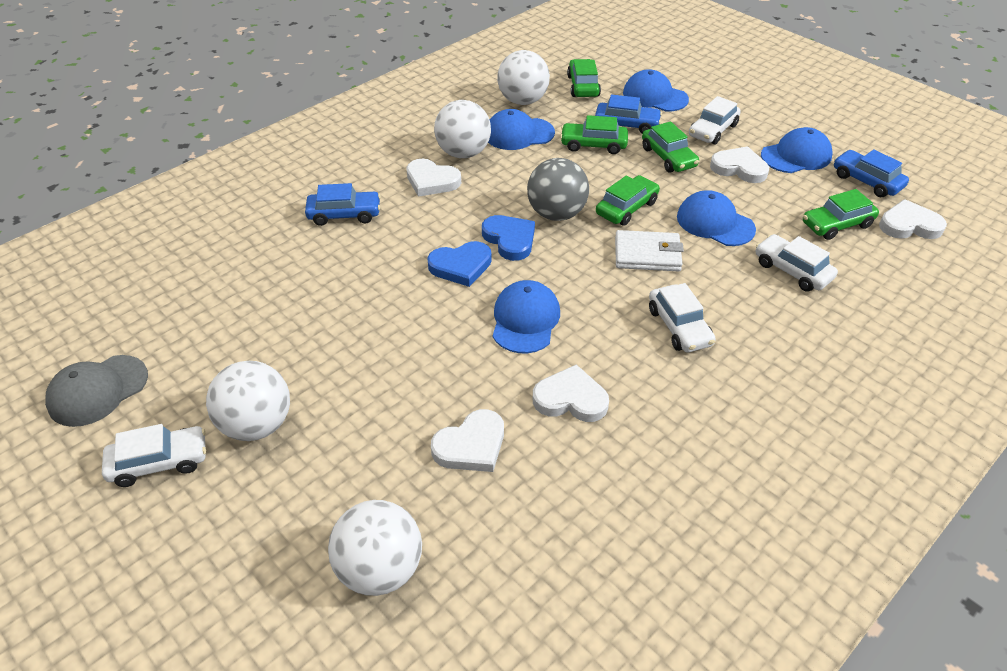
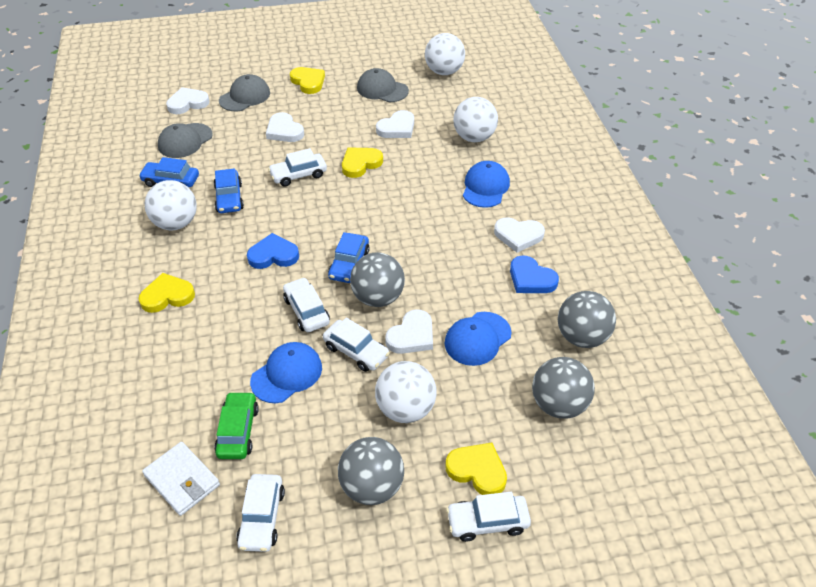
blue cap: 5 -> 3
green car: 5 -> 1
grey ball: 1 -> 4
grey cap: 1 -> 3
white car: 4 -> 5
yellow heart: 0 -> 4

